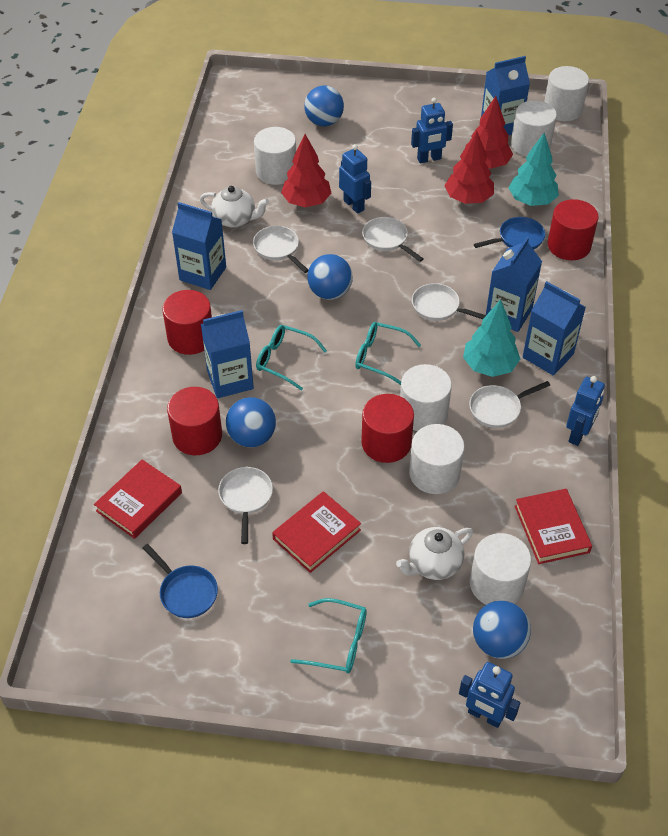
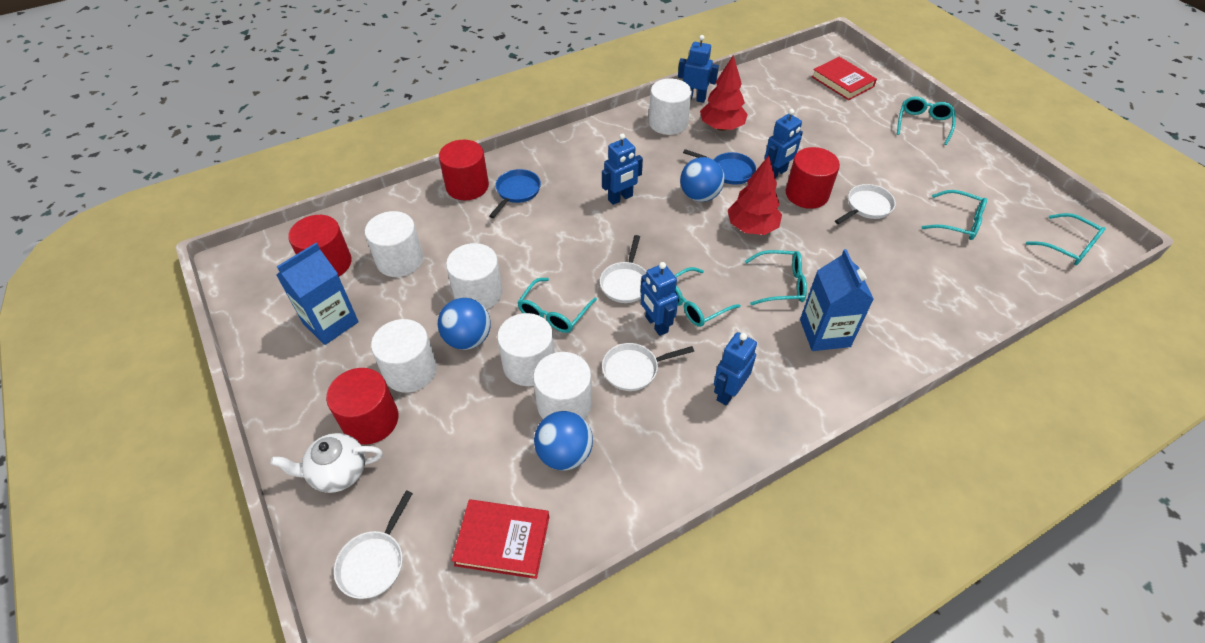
blue ball: 4 -> 3
blue carton: 5 -> 2
blue robot: 4 -> 5
red book: 3 -> 2
red tree: 3 -> 2
turquoise glasses: 3 -> 6
turquoise tree: 2 -> 0
white pan: 5 -> 4
white teapot: 2 -> 1

